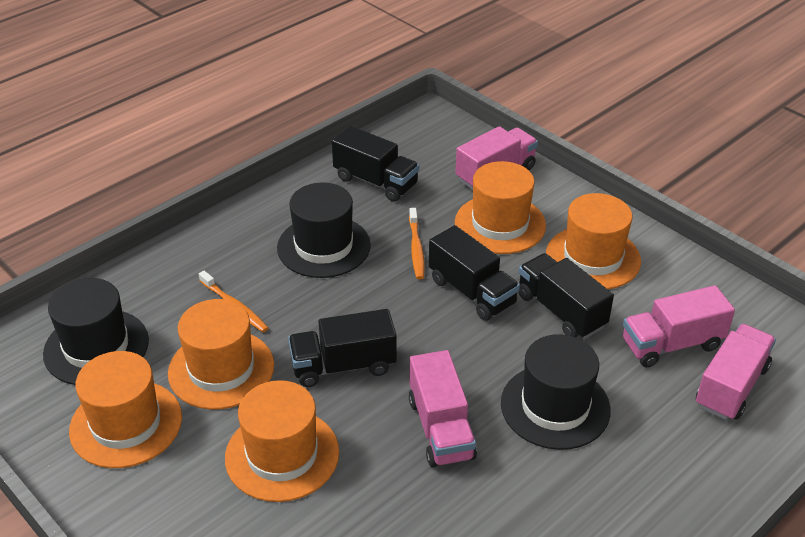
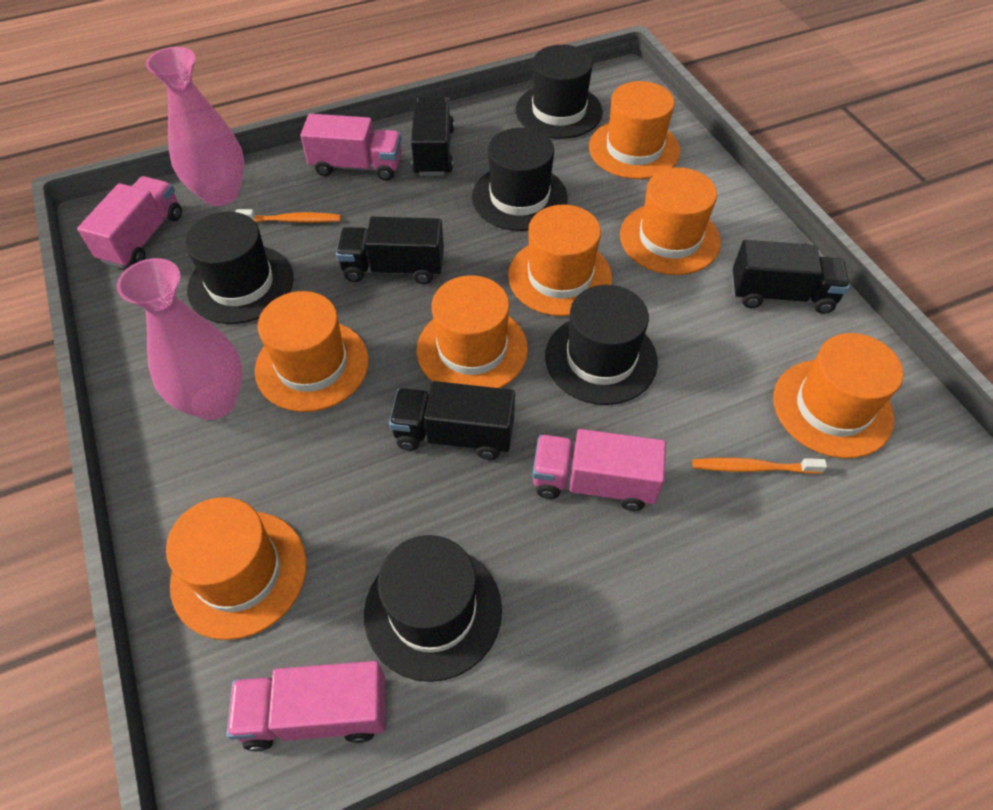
black hat: 3 -> 5
orange hat: 5 -> 7
pink vase: 0 -> 2

